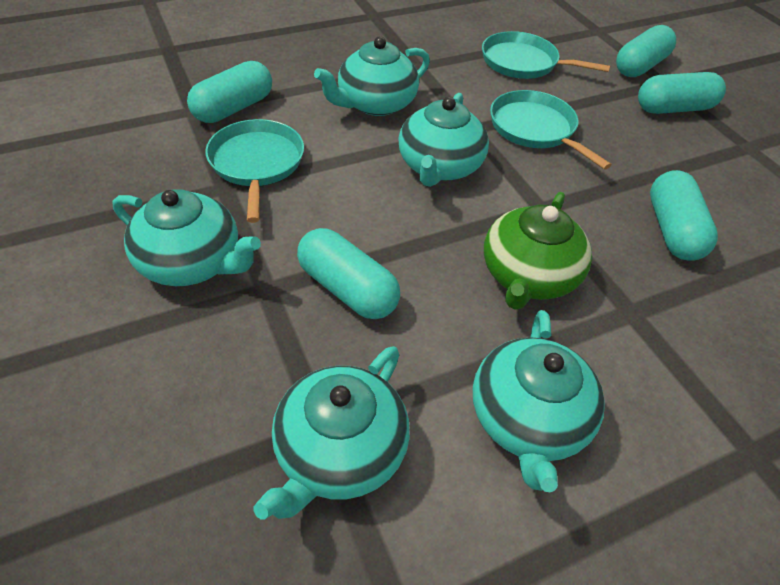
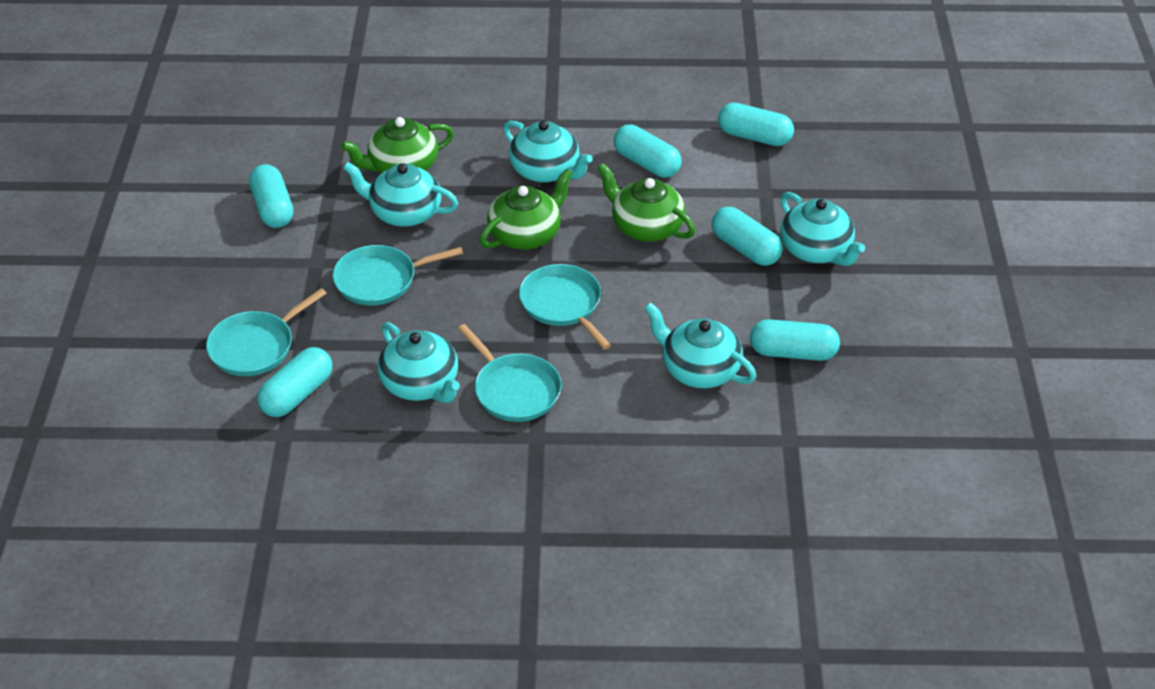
green teapot: 1 -> 3
turquoise capsule: 5 -> 6
turquoise pan: 3 -> 4

